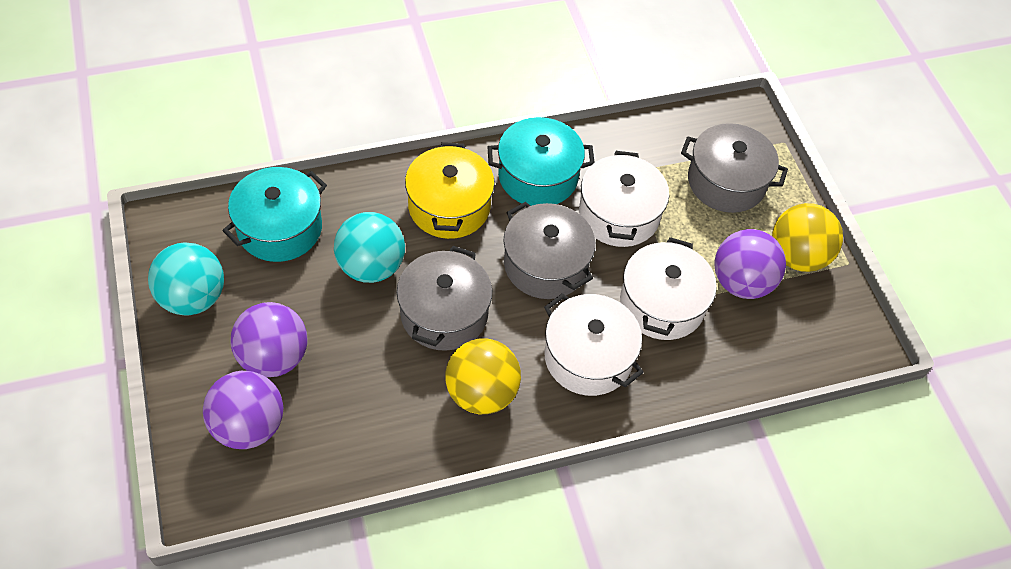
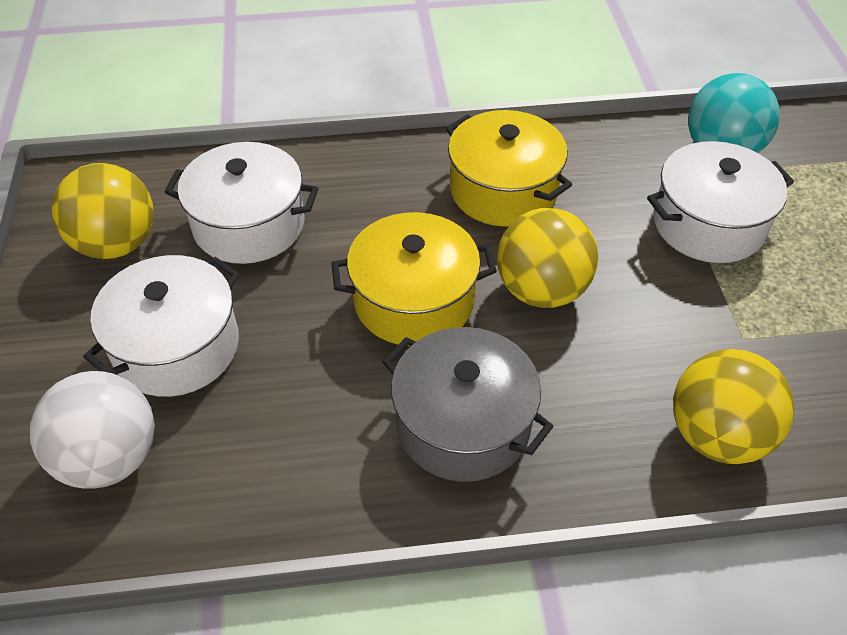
grey pot: 3 -> 1
purple ball: 3 -> 0
turquoise ball: 2 -> 1
turquoise pot: 2 -> 0
white ball: 0 -> 1
yellow ball: 2 -> 3
yellow pot: 1 -> 2

